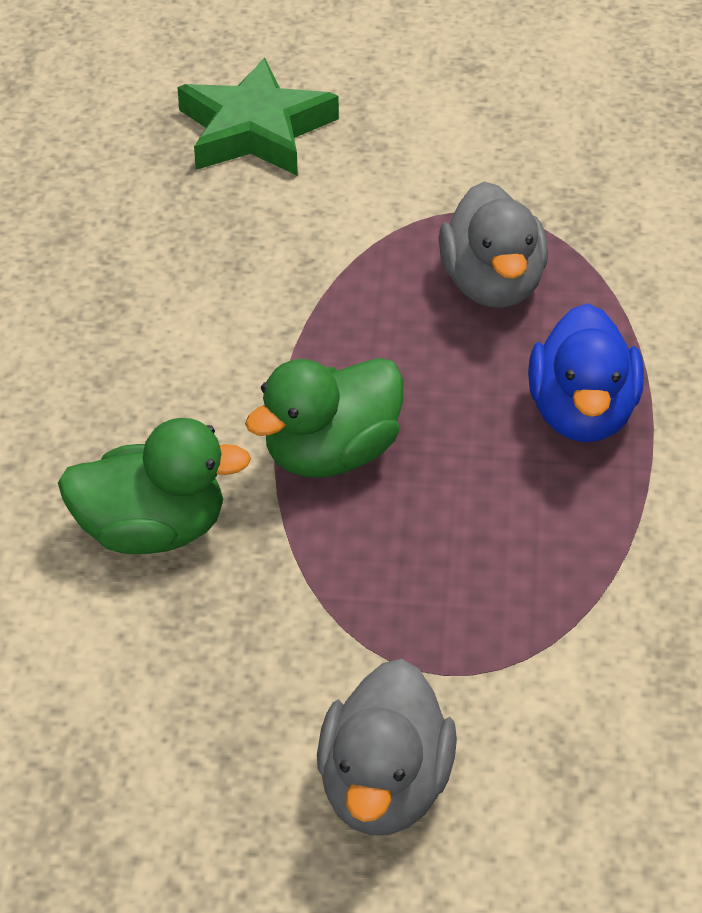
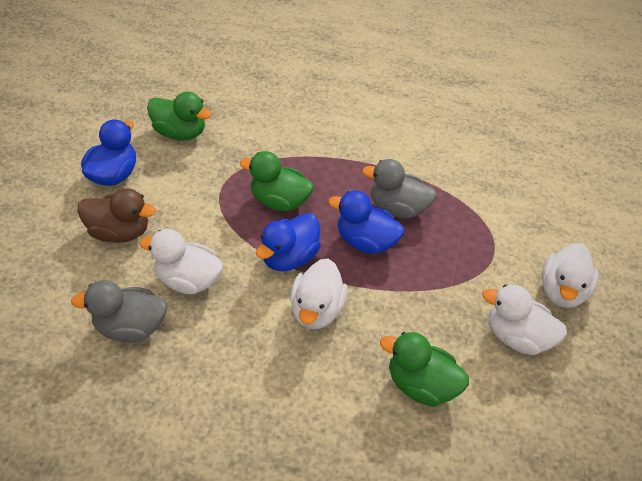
blue duck: 1 -> 3
brown duck: 0 -> 1
green duck: 2 -> 3
green star: 1 -> 0
white duck: 0 -> 4

